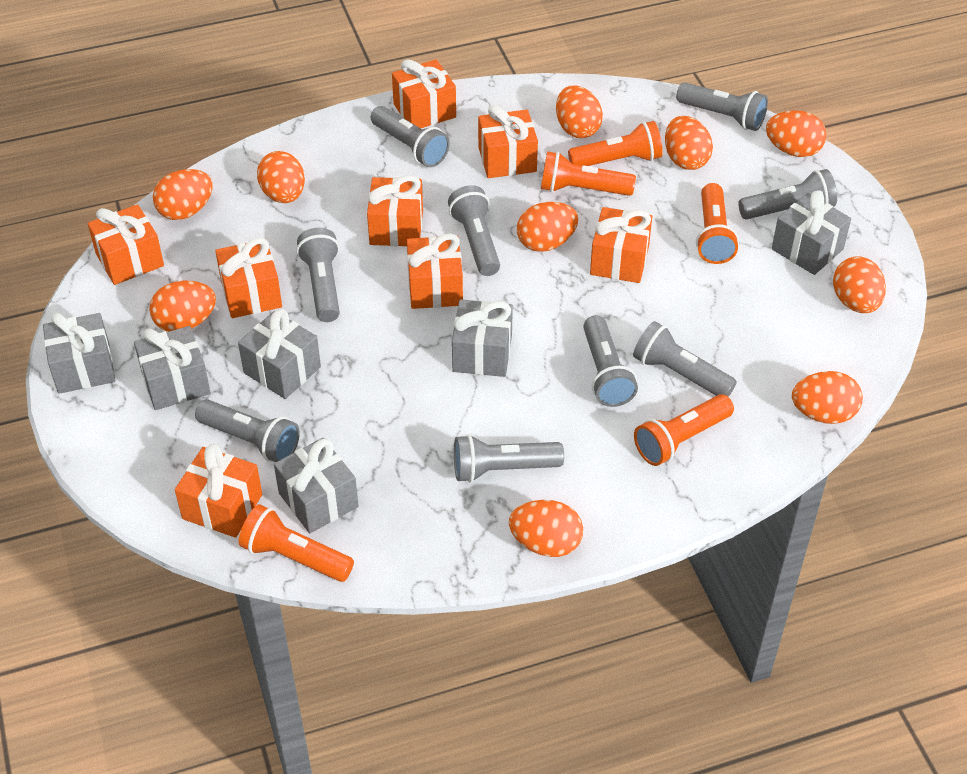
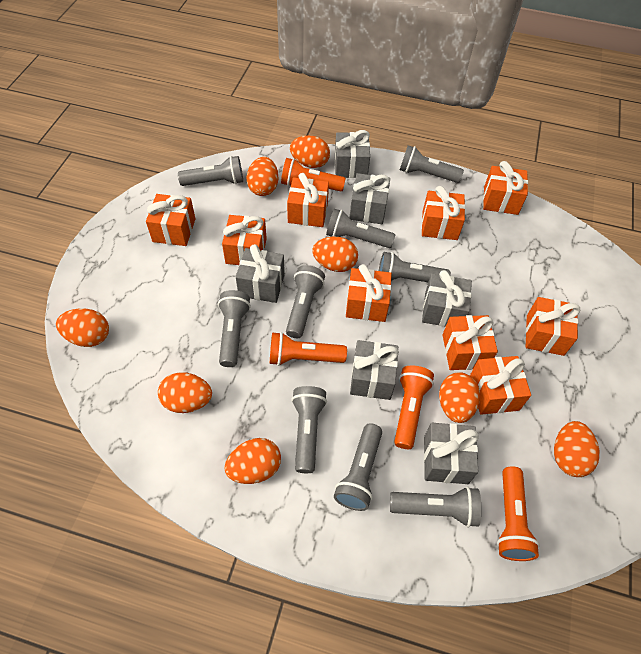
orange egg: 10 -> 8
orange flashlight: 5 -> 4
orange gift: 8 -> 9

